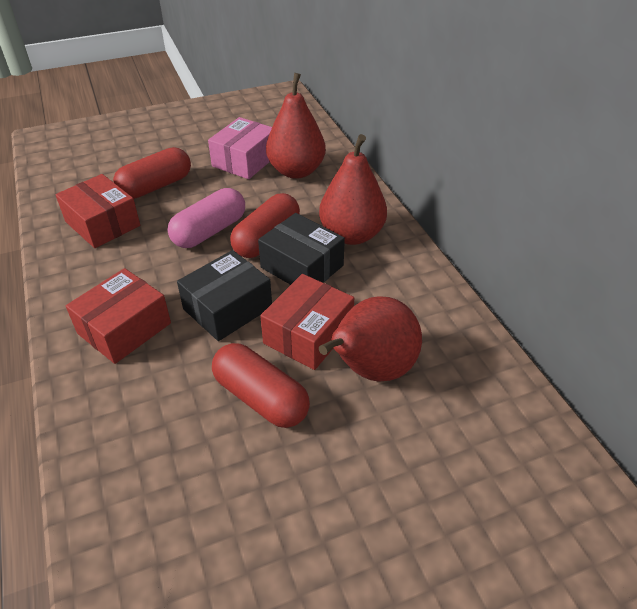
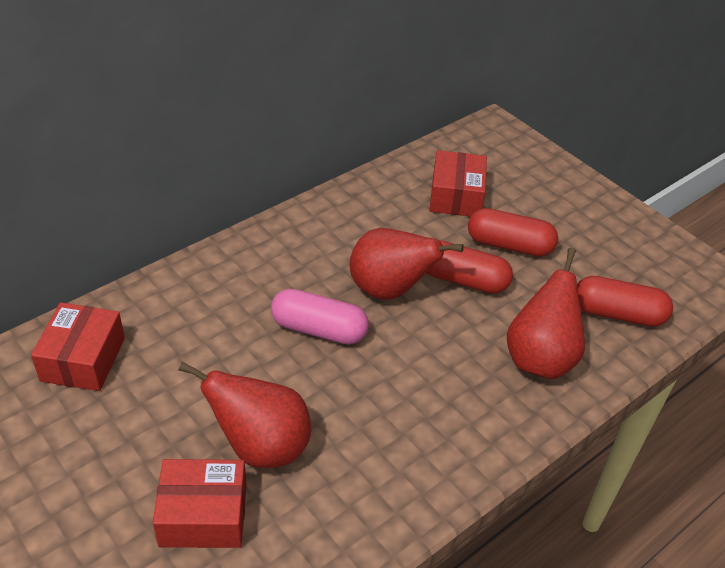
black box: 2 -> 0
pink box: 1 -> 0

